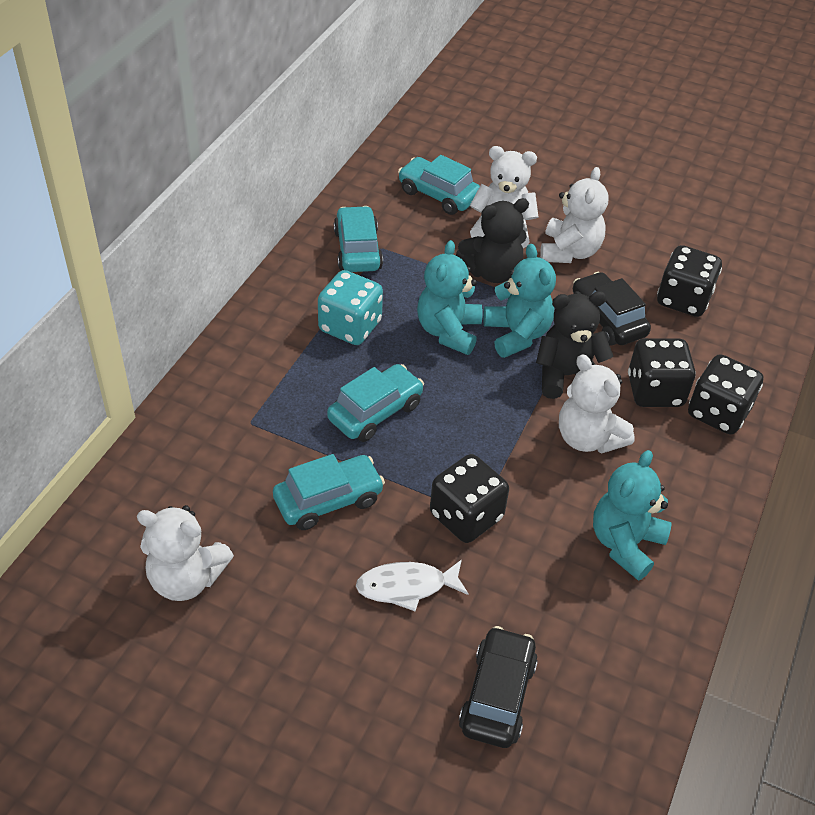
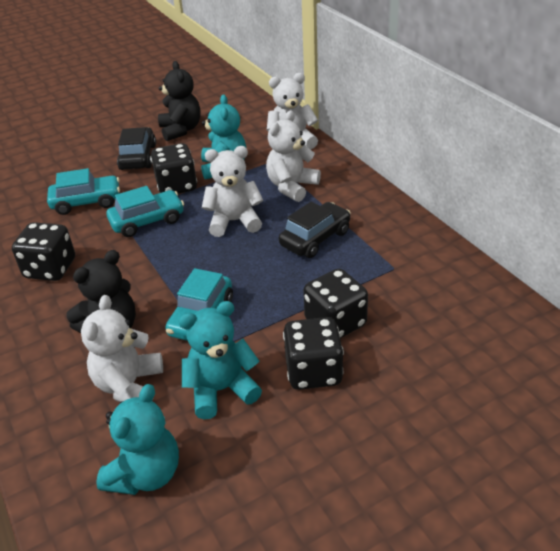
turquoise car: 4 -> 3
turquoise dice: 1 -> 0
white fish: 1 -> 0

